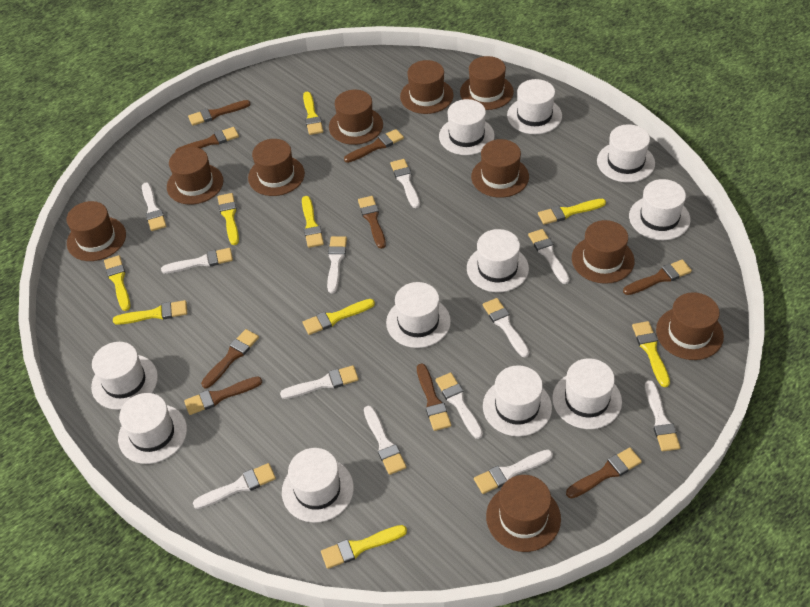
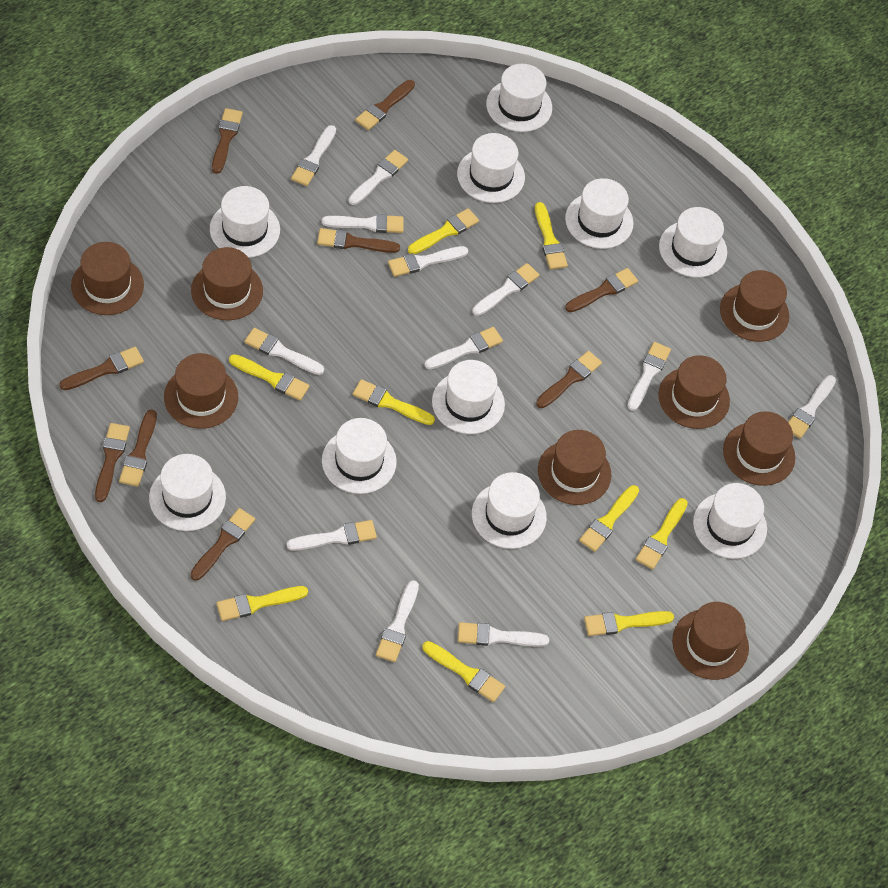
brown hat: 10 -> 8
white hat: 11 -> 10

